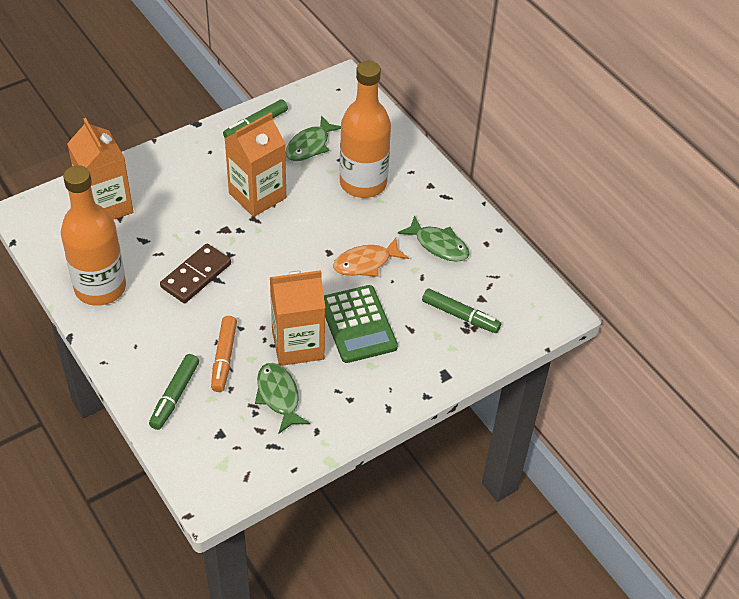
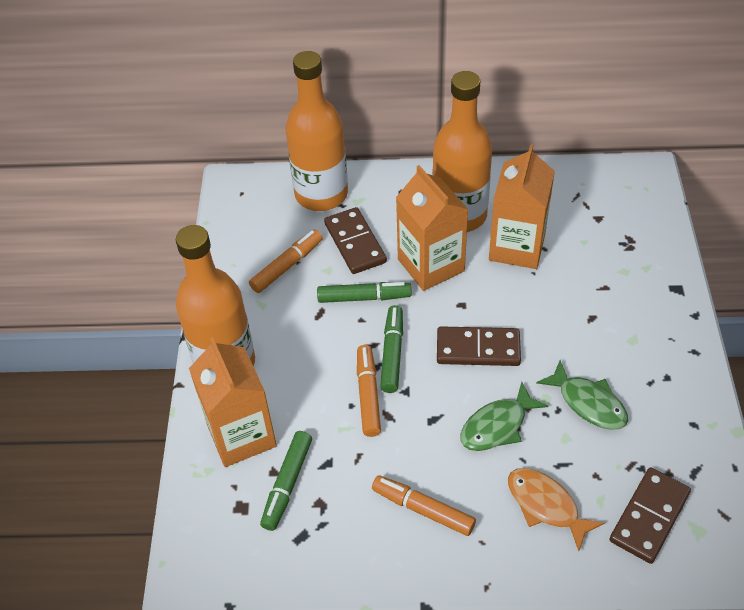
brown domino: 1 -> 3
green calculator: 1 -> 0
green fish: 3 -> 2
orange bottle: 2 -> 3
orange marker: 1 -> 3

